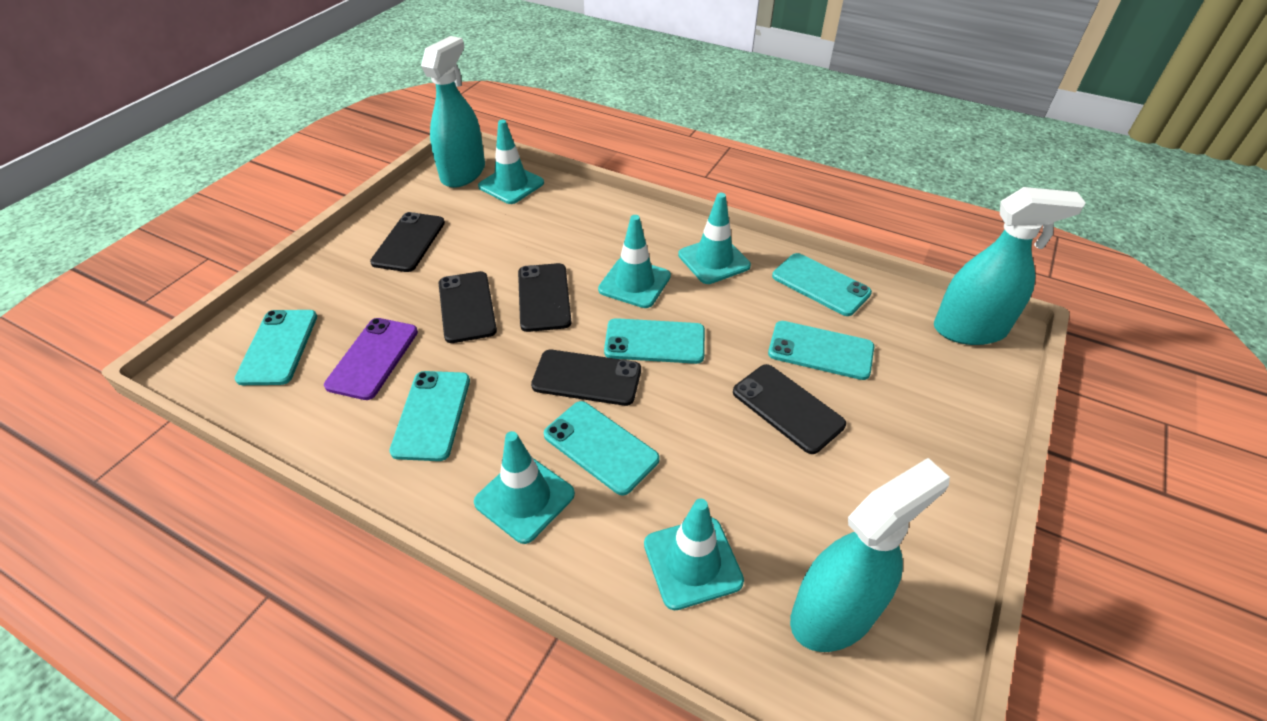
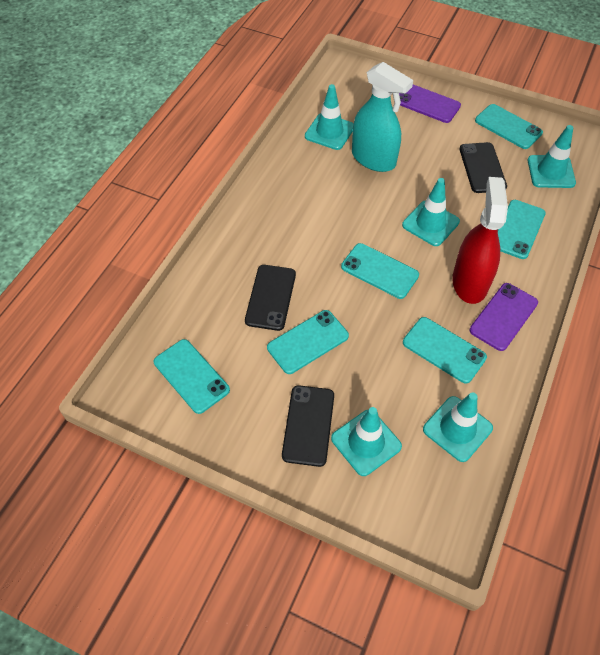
black phone: 5 -> 3
purple phone: 1 -> 2
red spray bottle: 0 -> 1
turquoise spray bottle: 3 -> 1

